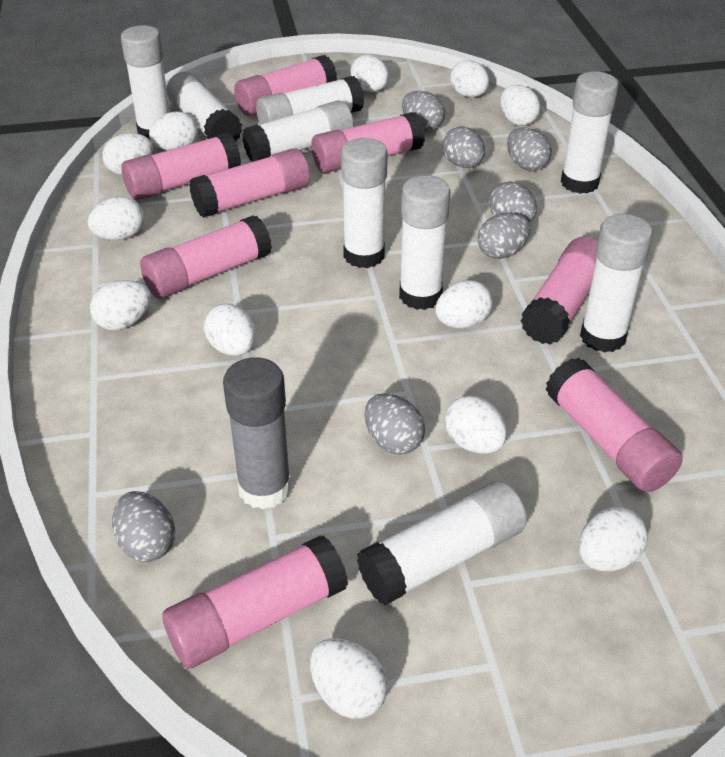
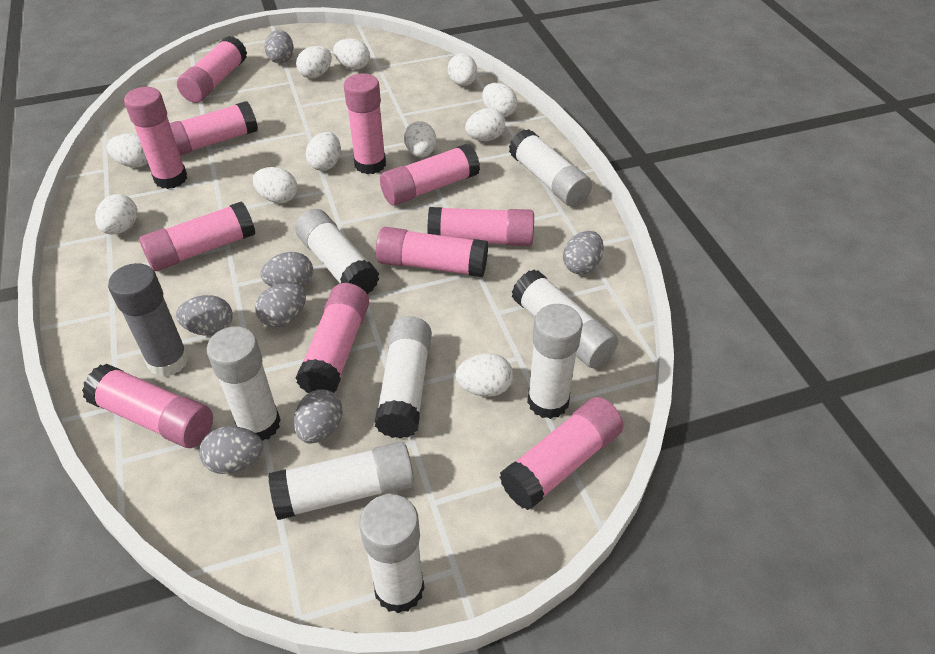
pink glue stick: 8 -> 11
white egg: 12 -> 11
white glue stick: 9 -> 8

